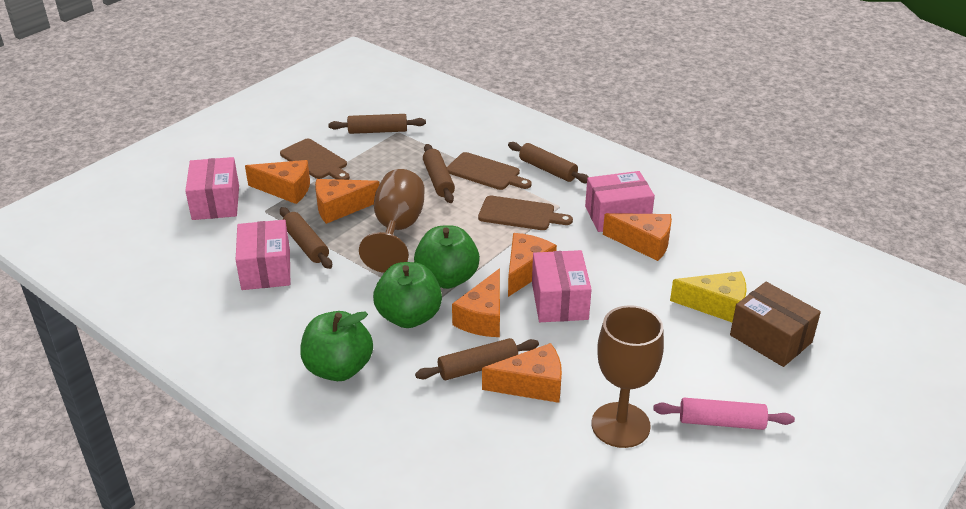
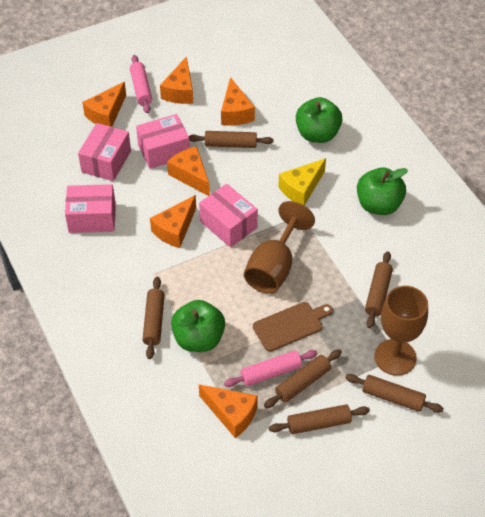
brown box: 1 -> 0
brown cutting board: 3 -> 1
brown rolling pin: 5 -> 6
pink rolling pin: 1 -> 2

